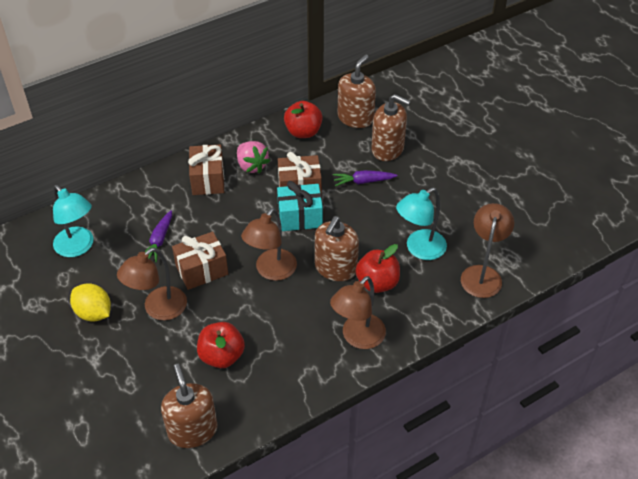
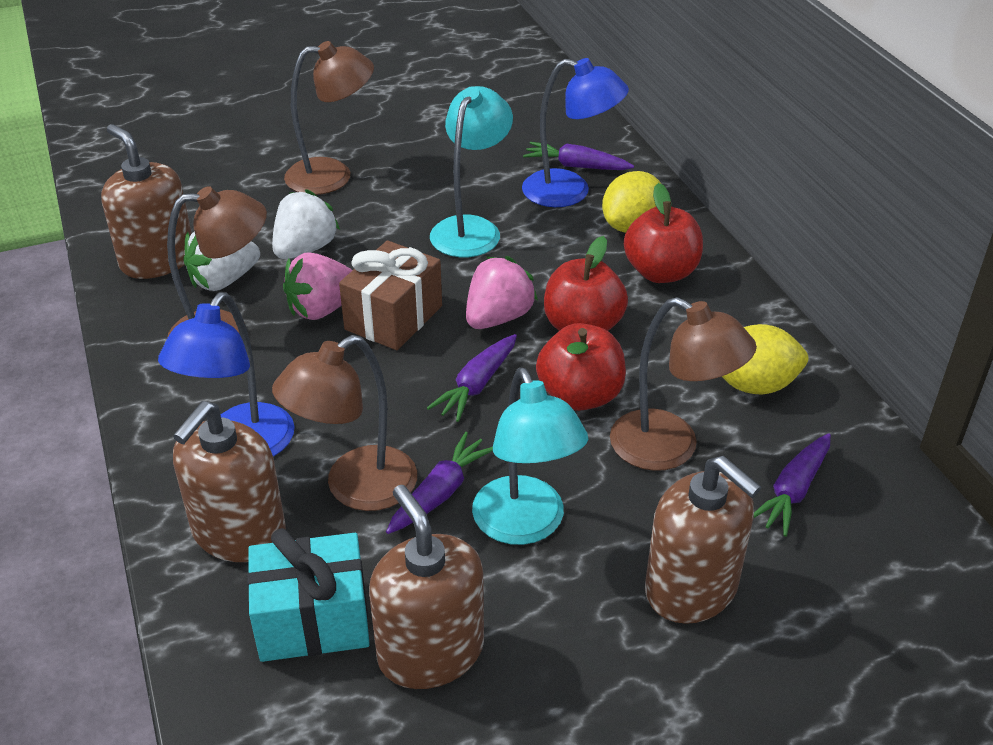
blue lamp: 0 -> 2
brown gift: 3 -> 1
pink strawberry: 1 -> 2
purple carrot: 2 -> 4
white strawberry: 0 -> 2
yellow lemon: 1 -> 2

